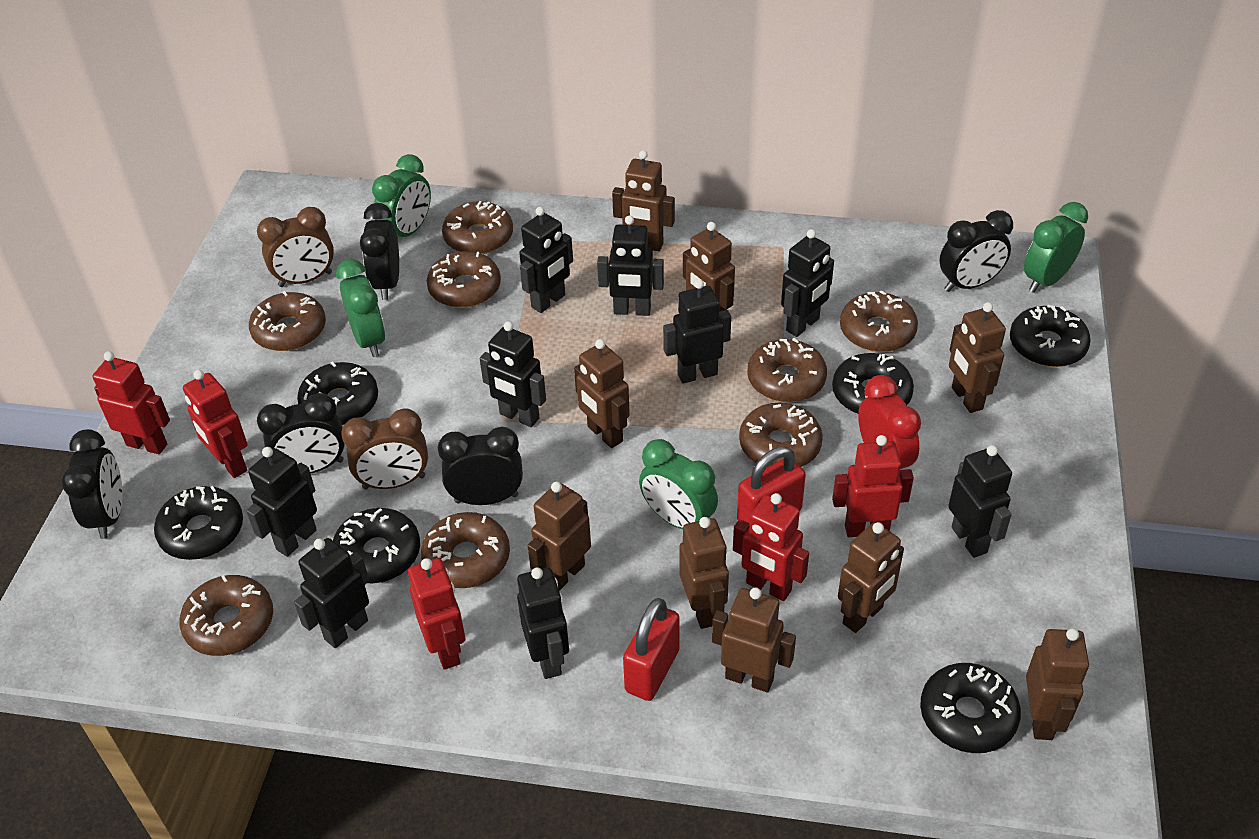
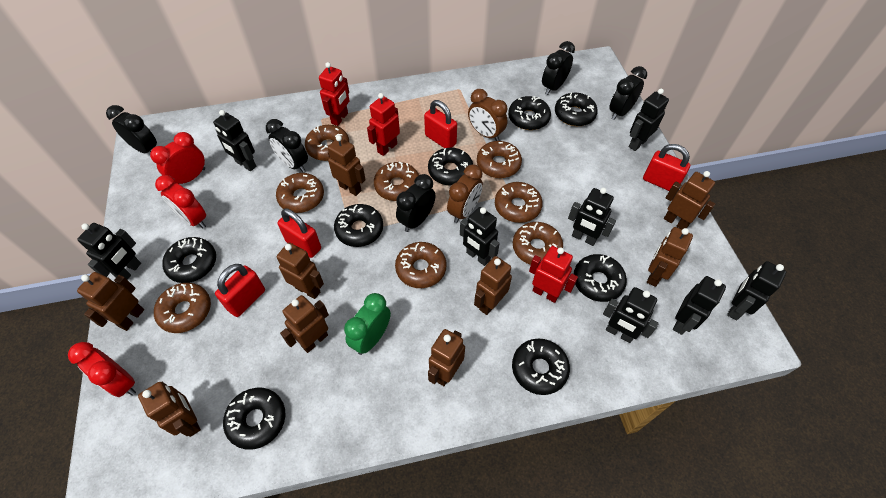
black donut: 6 -> 8
black robot: 9 -> 8
green clock: 4 -> 1
red clock: 1 -> 3
red padlock: 2 -> 4
red robot: 5 -> 3

